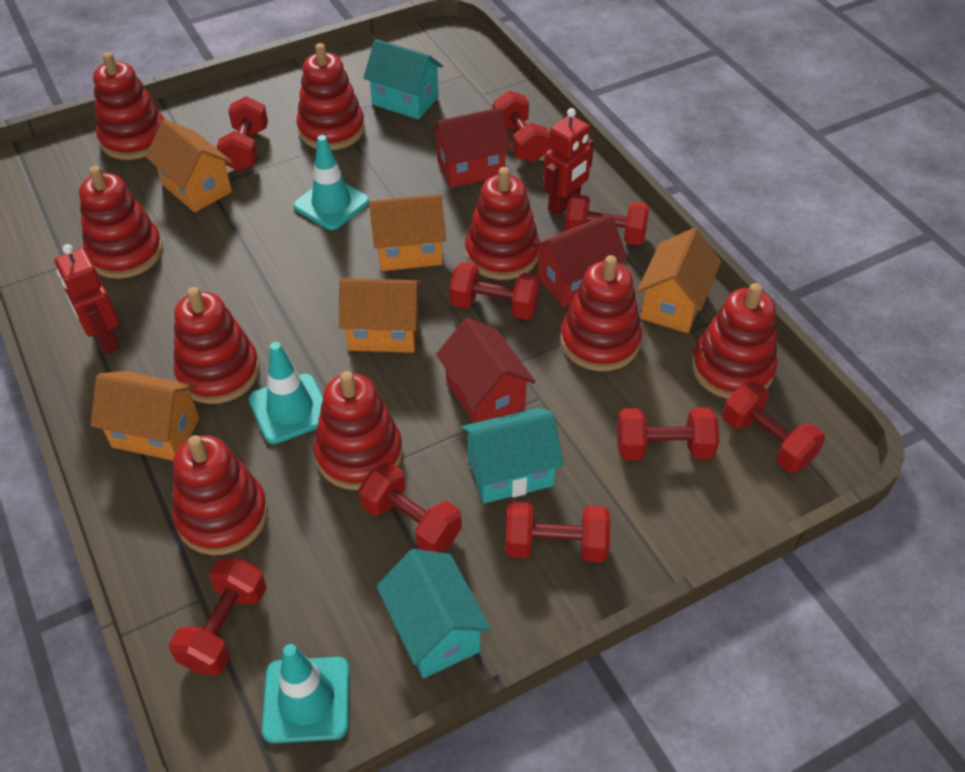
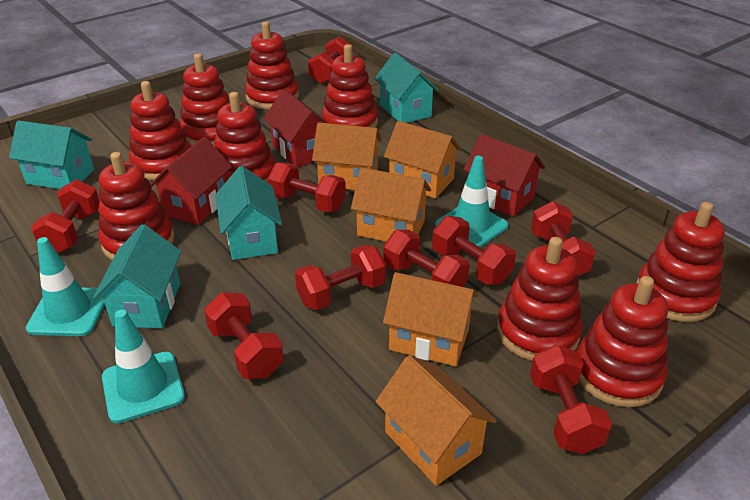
red robot: 2 -> 0
turquoise house: 3 -> 4

